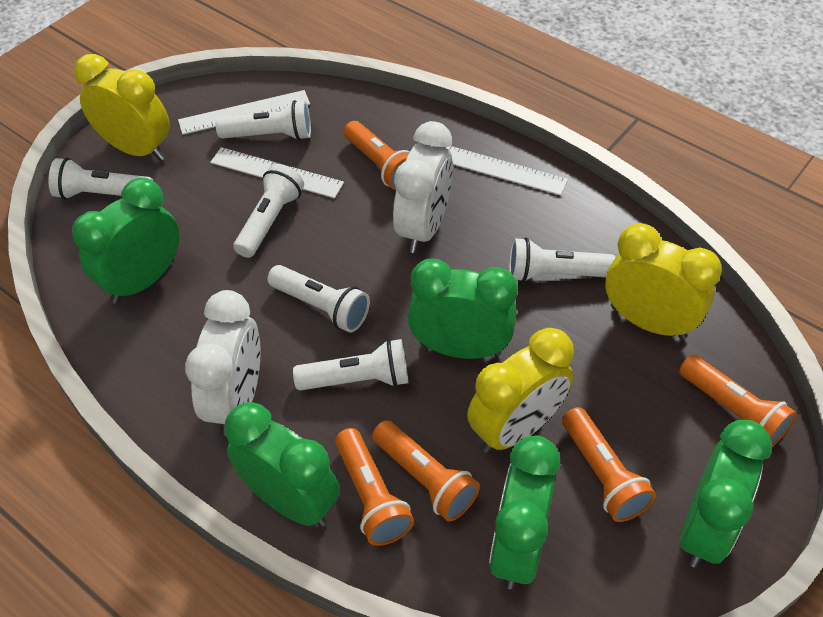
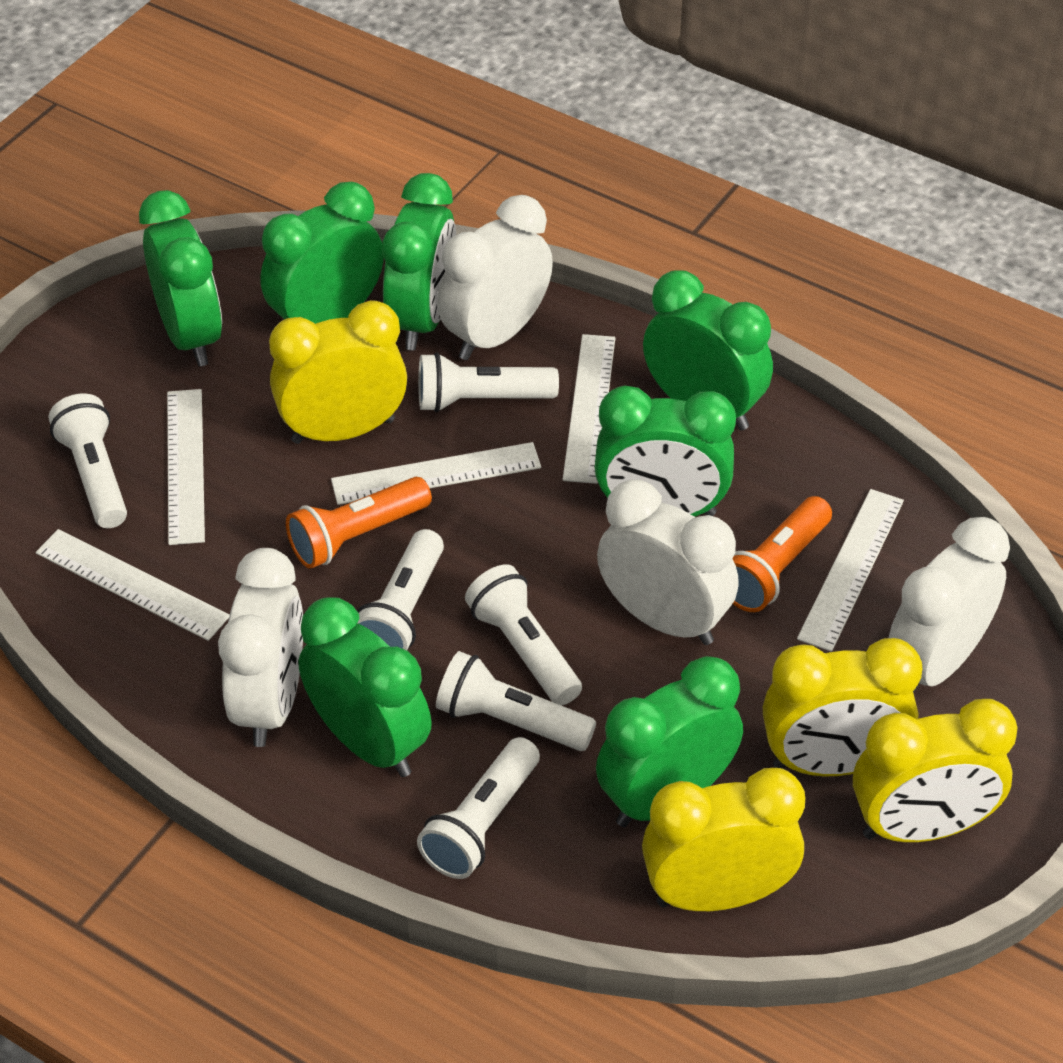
green clock: 5 -> 7
orange flashlight: 5 -> 2
white clock: 2 -> 4
white ruler: 3 -> 5
yellow clock: 3 -> 4

